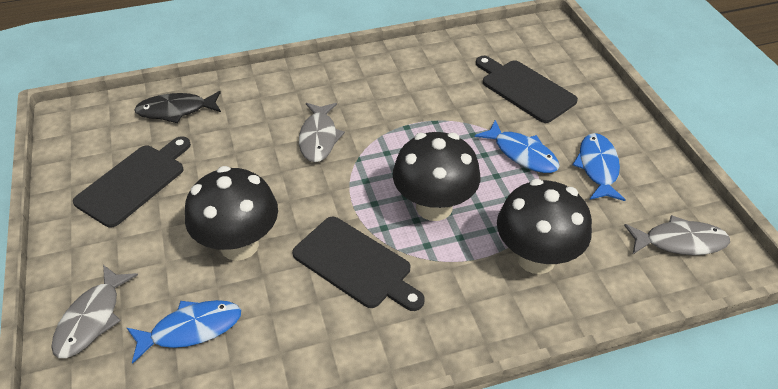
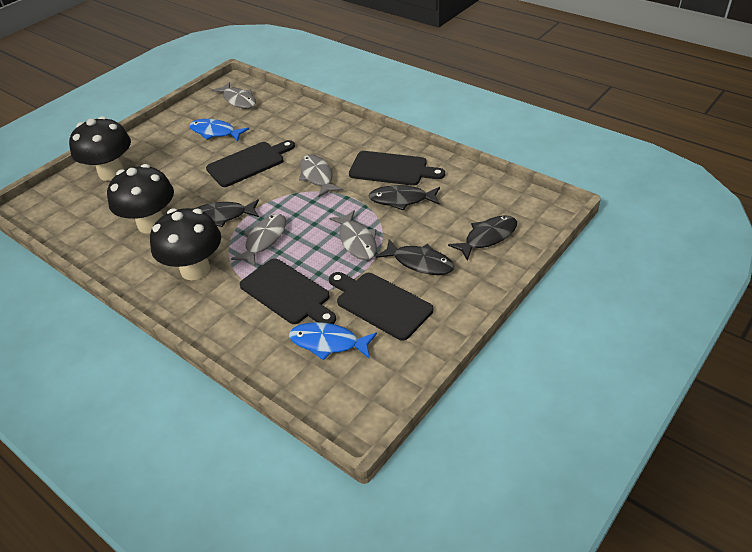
black cutting board: 3 -> 4
black fish: 1 -> 4
blue fish: 3 -> 2
grey fish: 3 -> 4

